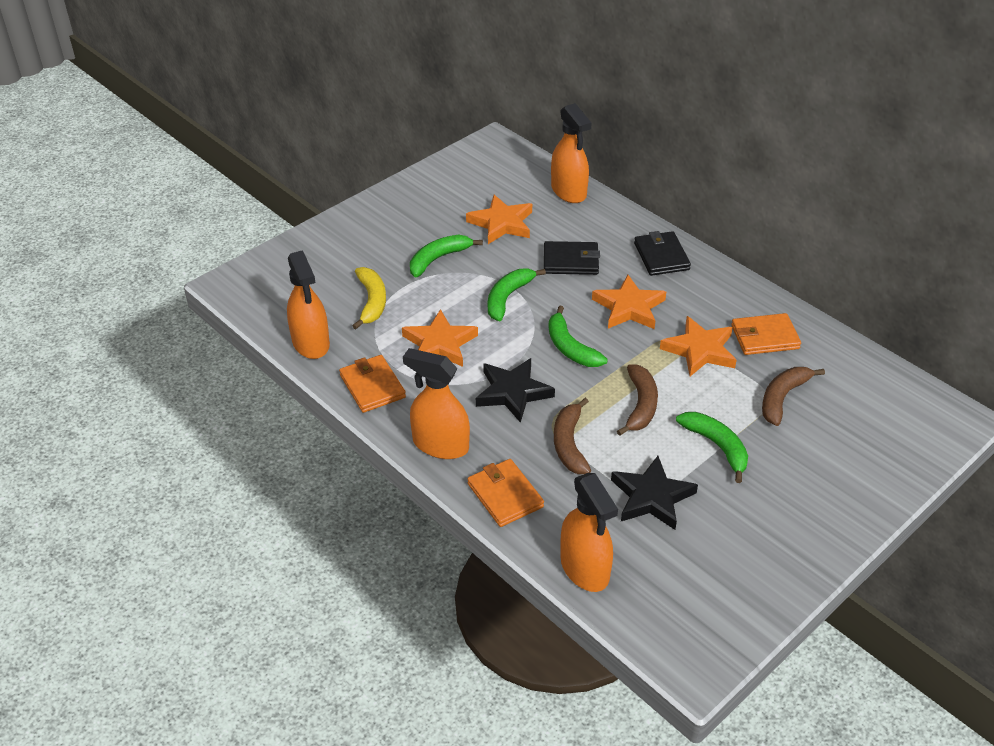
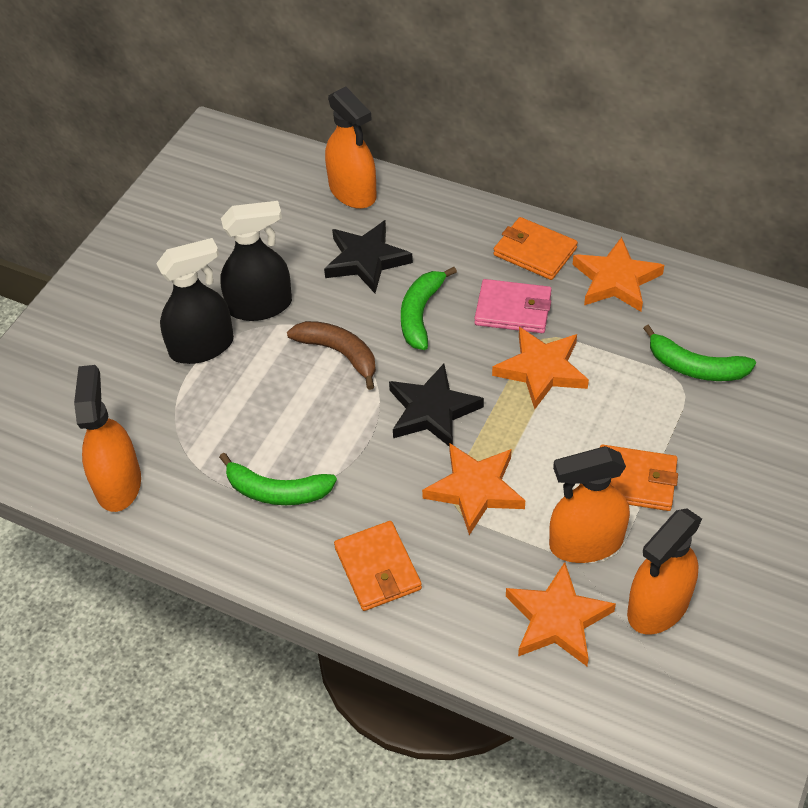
black spray bottle: 0 -> 2
black wallet: 2 -> 0
brown banana: 3 -> 1
green banana: 4 -> 3
pink wallet: 0 -> 1
yellow banana: 1 -> 0

